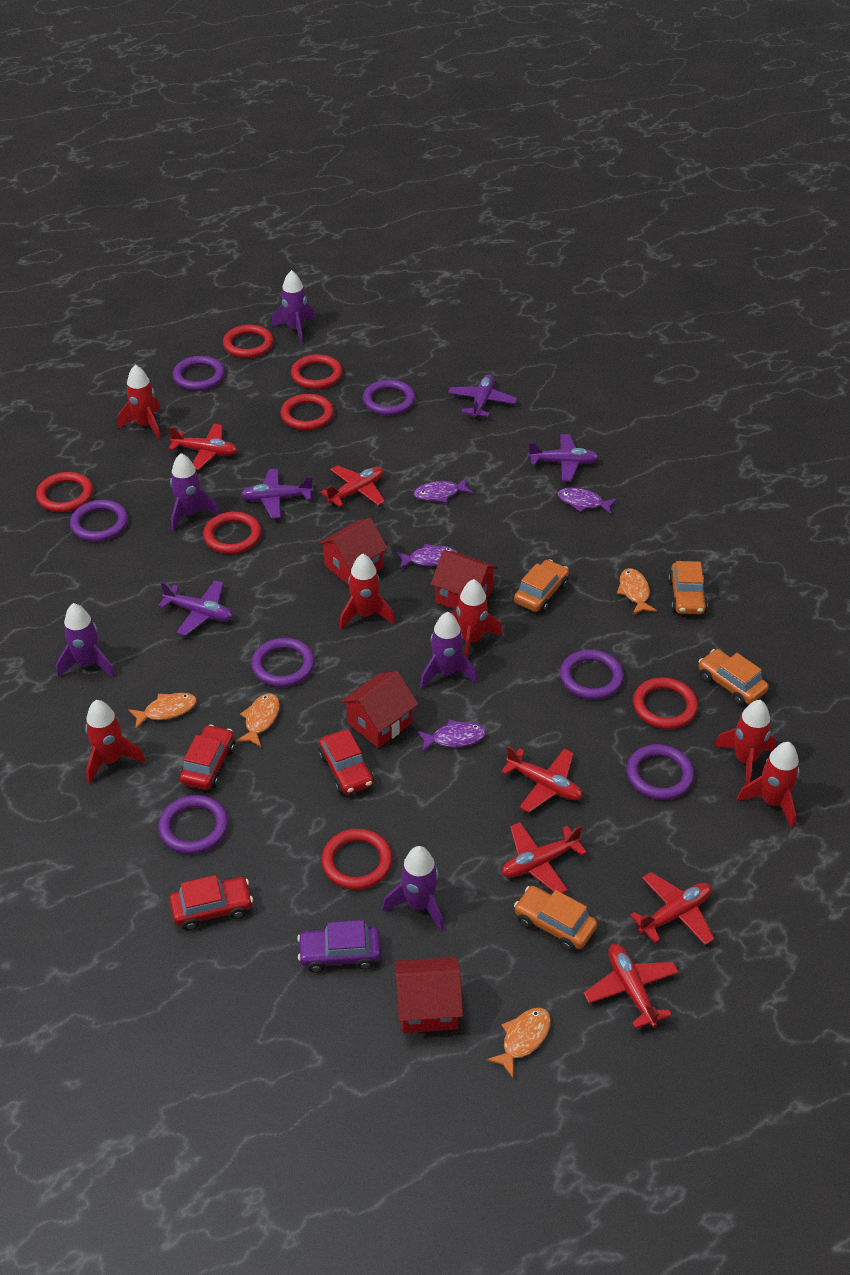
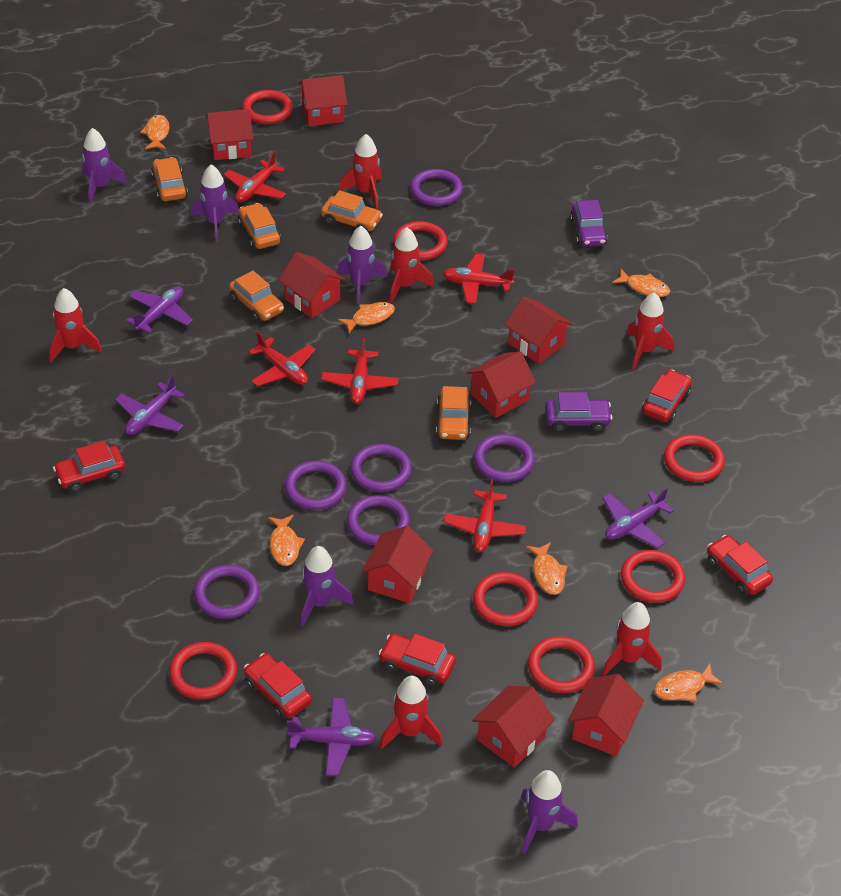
orange car: 4 -> 5
orange fish: 4 -> 6
purple car: 1 -> 2
purple fish: 4 -> 0
purple ring: 7 -> 6
red car: 3 -> 5
red house: 4 -> 8
red plane: 6 -> 5

